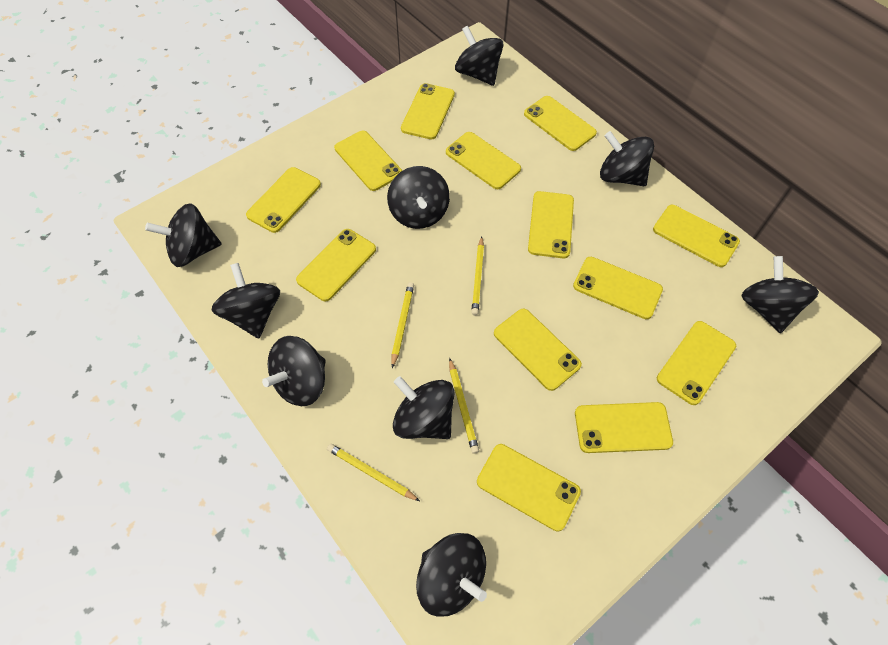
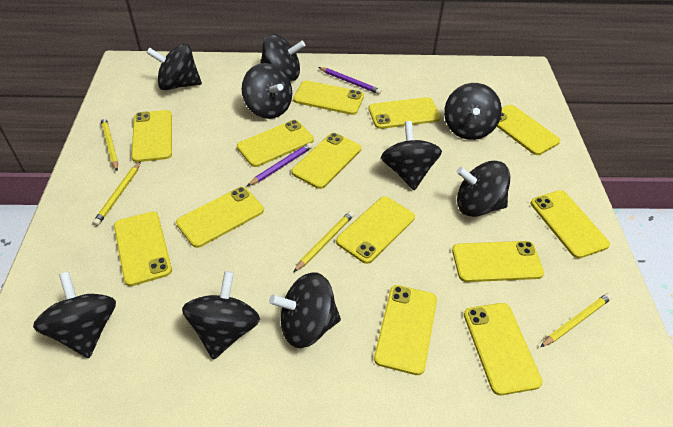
purple pencil: 0 -> 2

